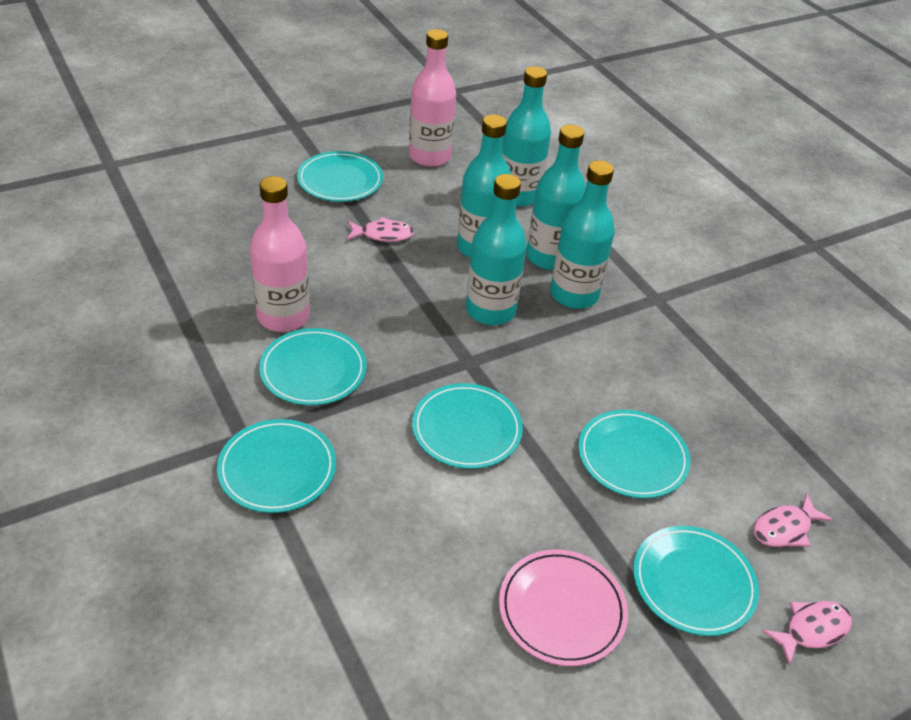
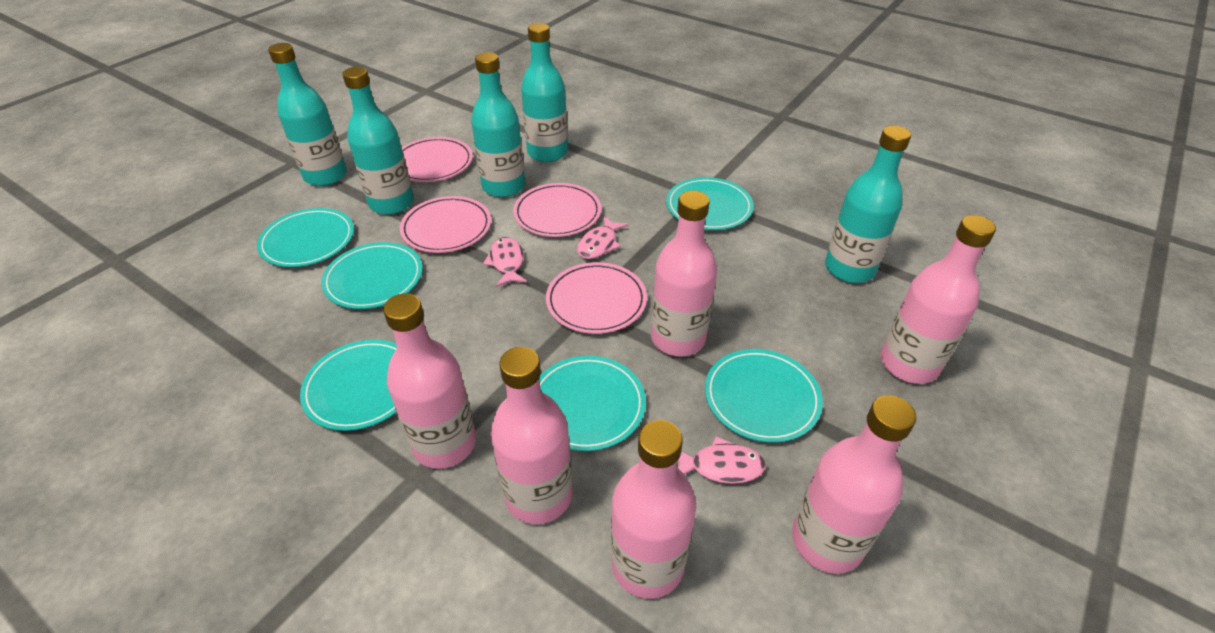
pink bottle: 2 -> 6
pink plate: 1 -> 4

